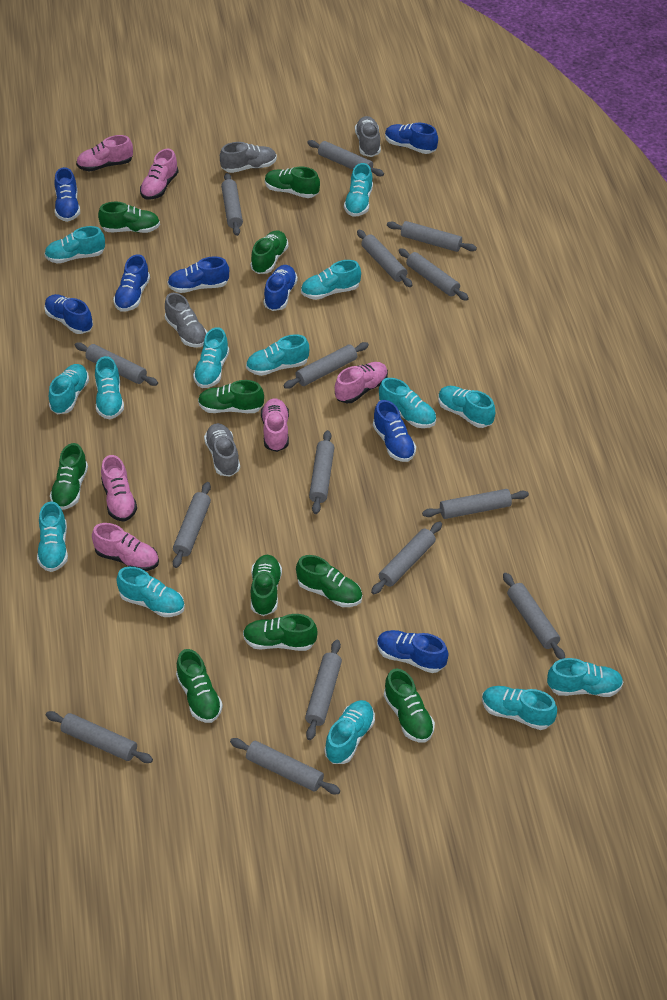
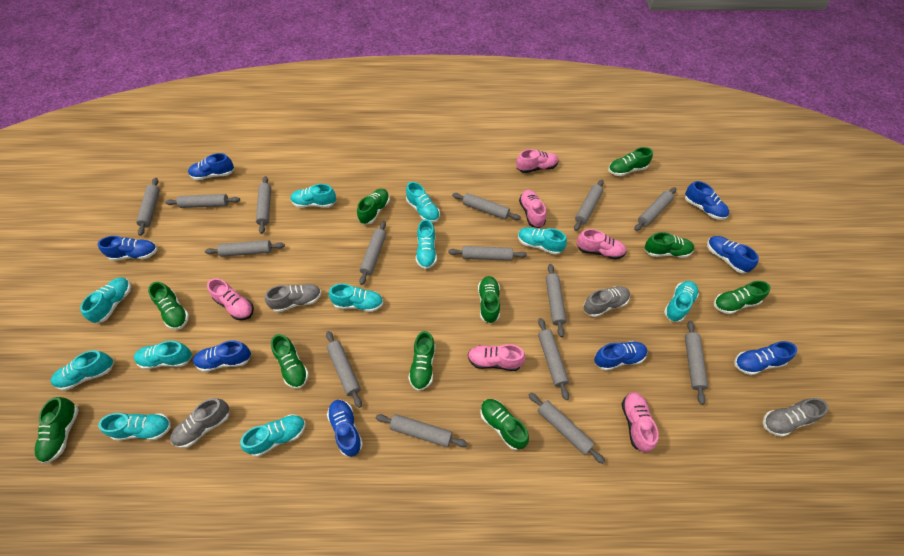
turquoise shoe: 14 -> 11

